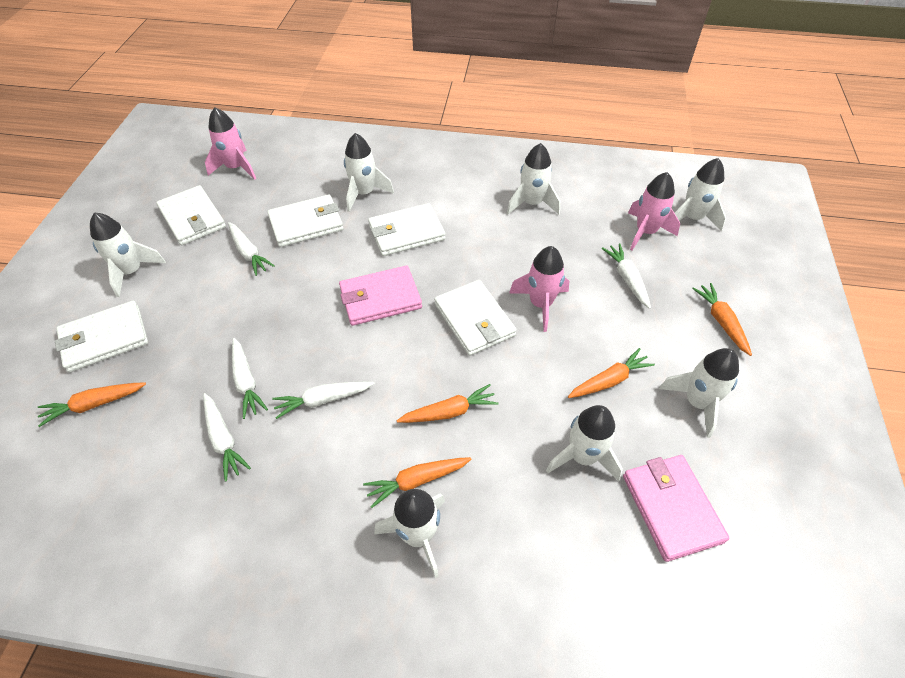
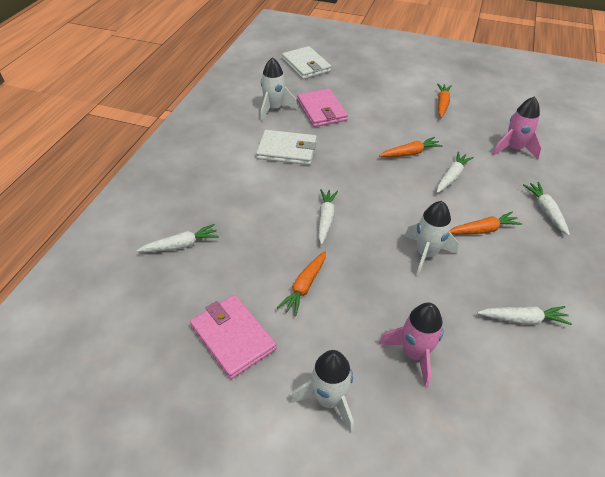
orange carrot: 5 -> 4
pink rocket: 3 -> 2
white rocket: 7 -> 3
white wallet: 5 -> 2

